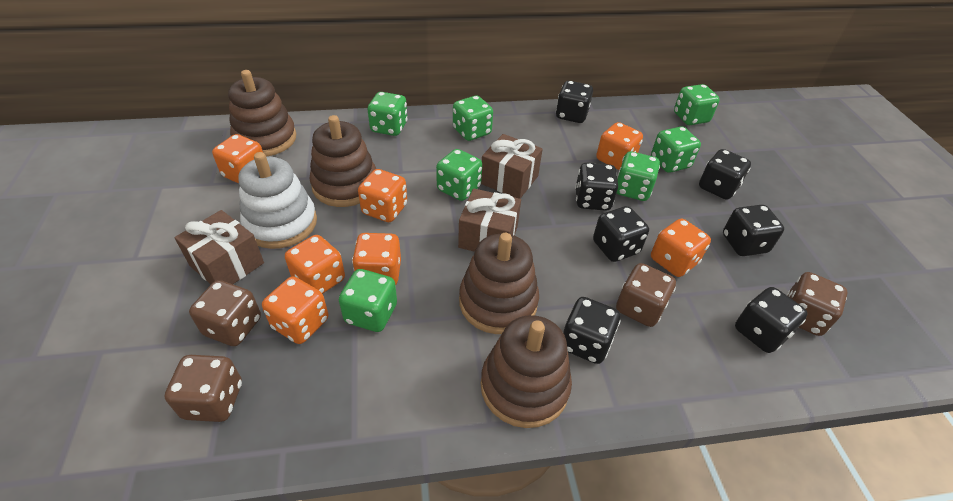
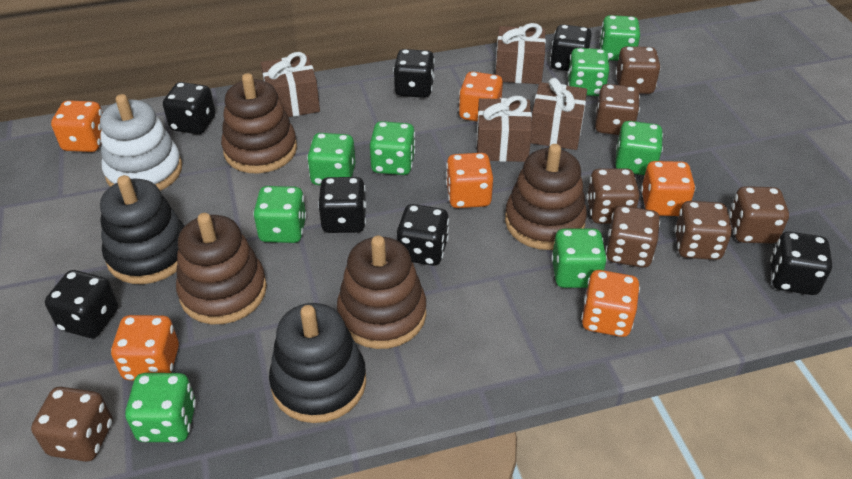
black stacking toy: 0 -> 2
brown dice: 4 -> 7
brown gift: 3 -> 4
green dice: 7 -> 8
orange dice: 7 -> 6

